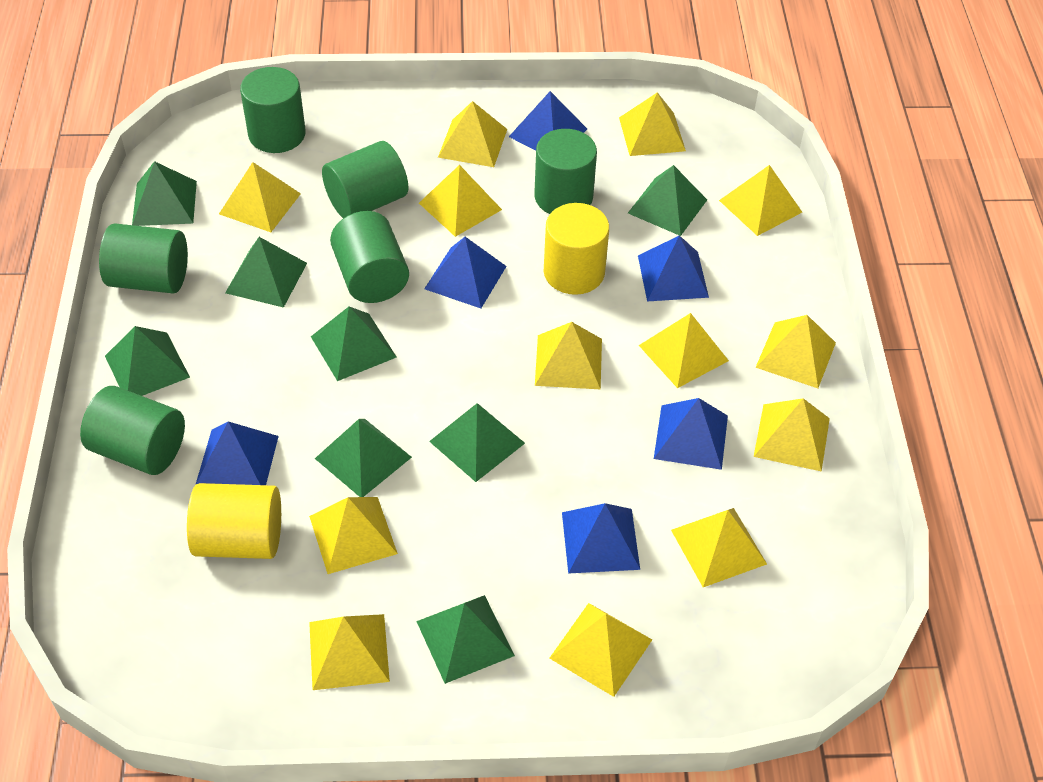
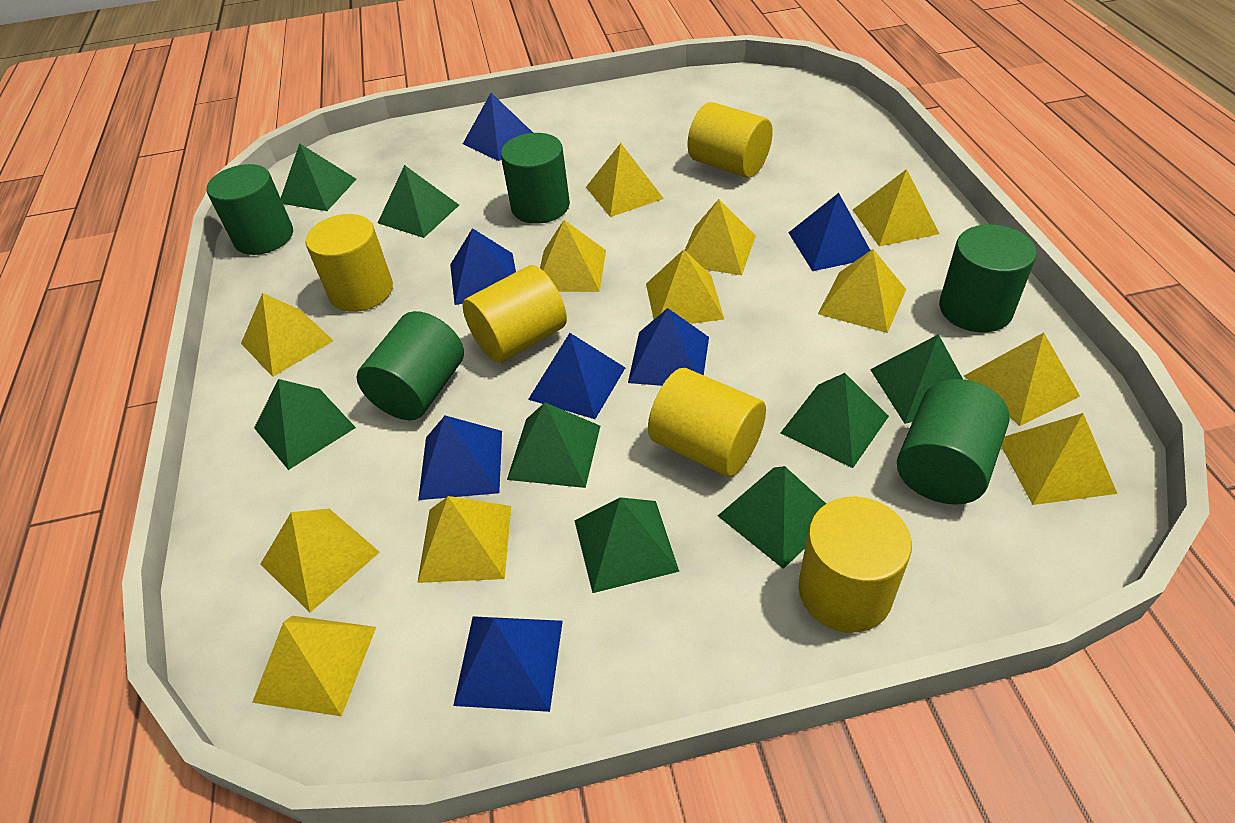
blue pyramid: 6 -> 7
green cylinder: 6 -> 5
yellow cylinder: 2 -> 5
yellow pyramid: 13 -> 12

